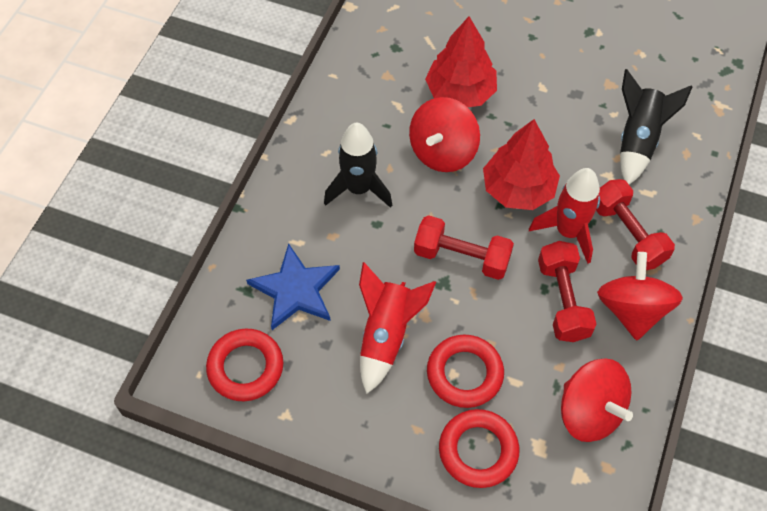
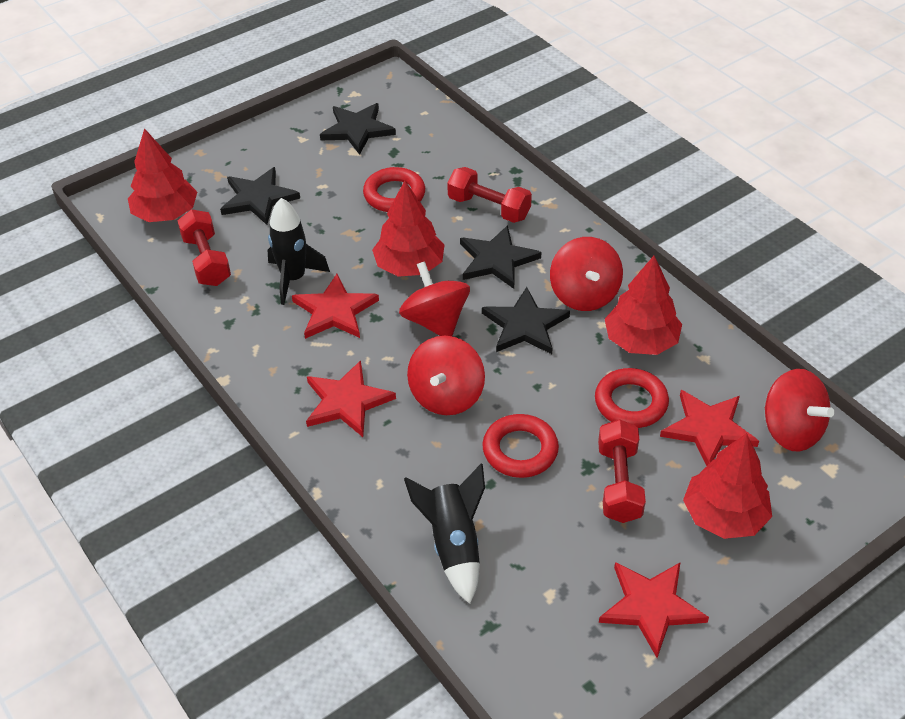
black star: 0 -> 4
blue star: 1 -> 0
red rocket: 2 -> 0
red spinning top: 3 -> 4
red star: 0 -> 4
red tree: 2 -> 4

